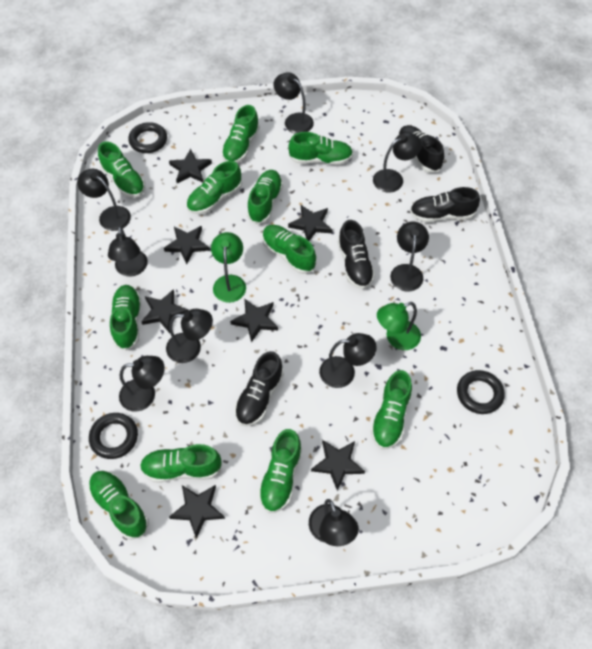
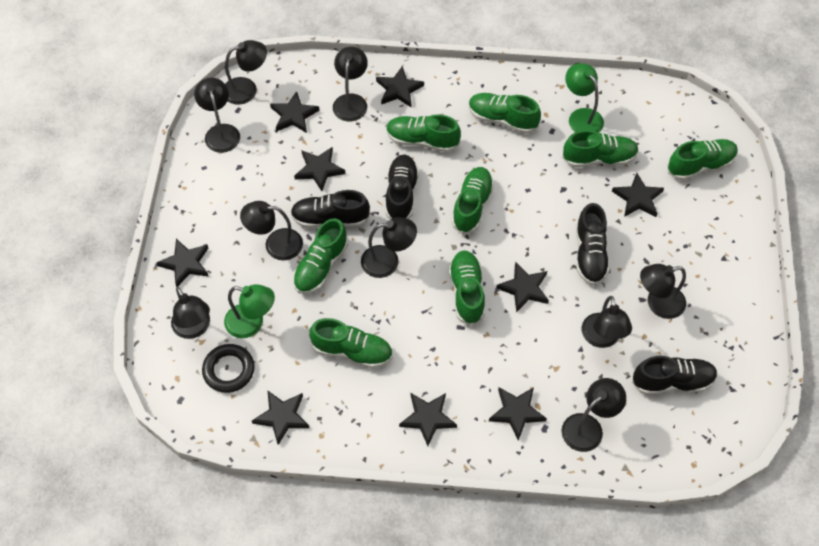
black ring: 3 -> 1
black star: 7 -> 9
green shoe: 11 -> 8

